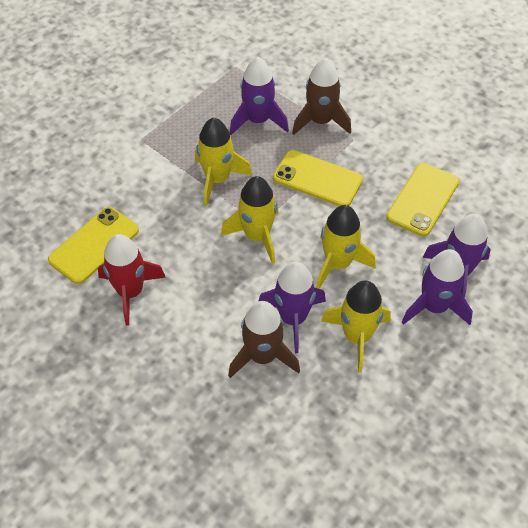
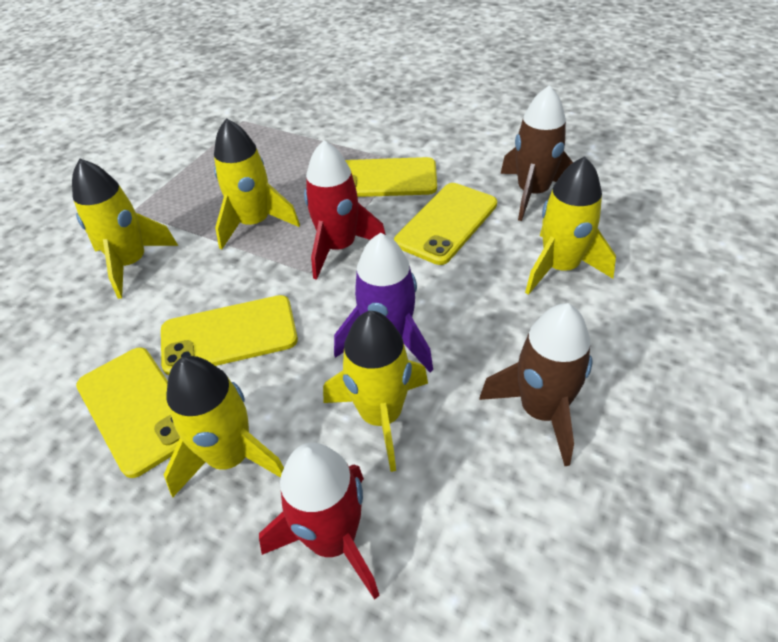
purple rocket: 4 -> 1
red rocket: 1 -> 2
yellow phone: 3 -> 4
yellow rocket: 4 -> 5

